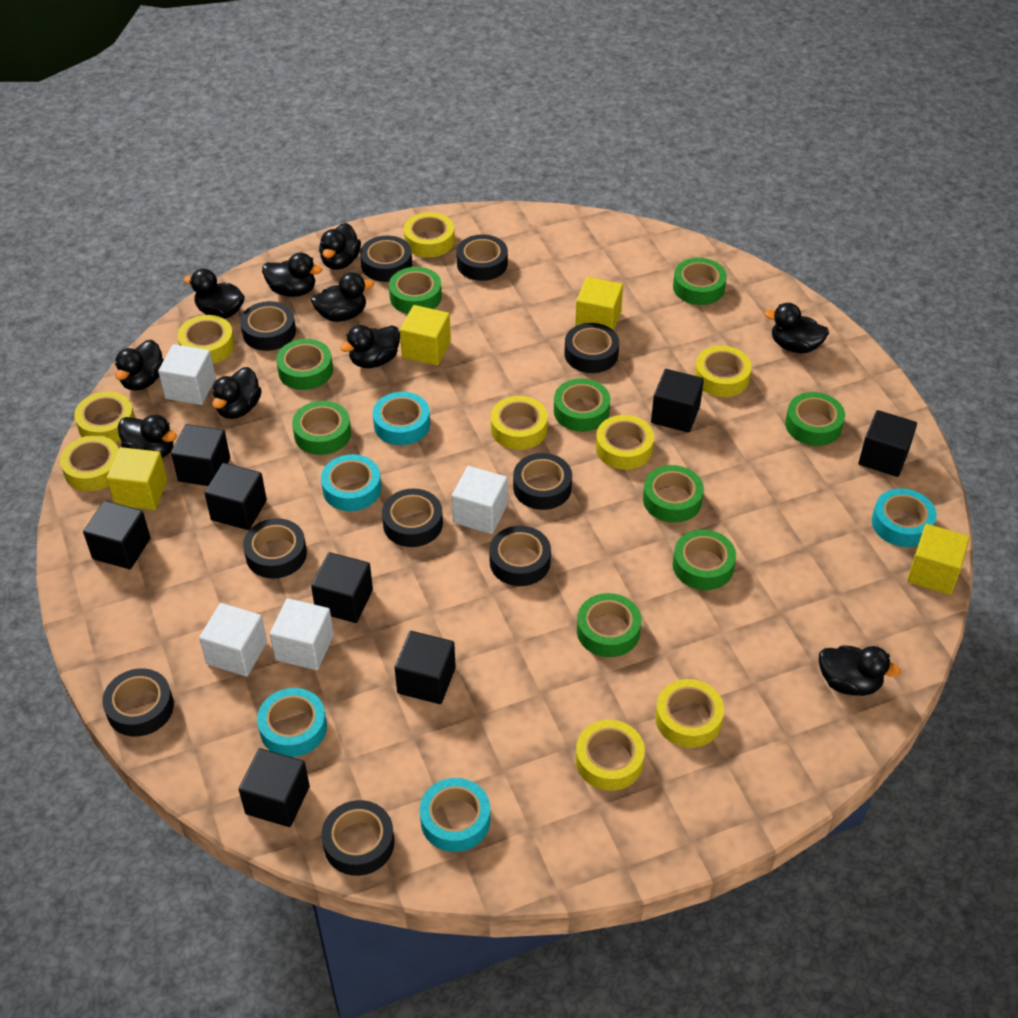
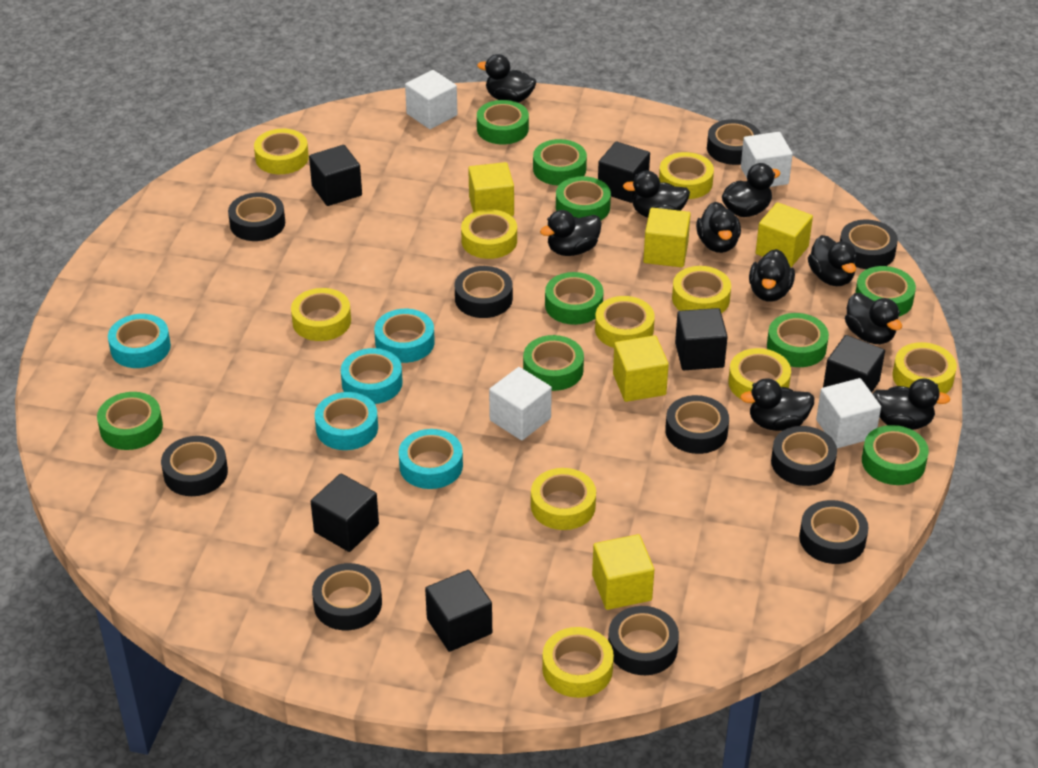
black cube: 8 -> 6
yellow cube: 4 -> 5
yellow tape: 9 -> 10

